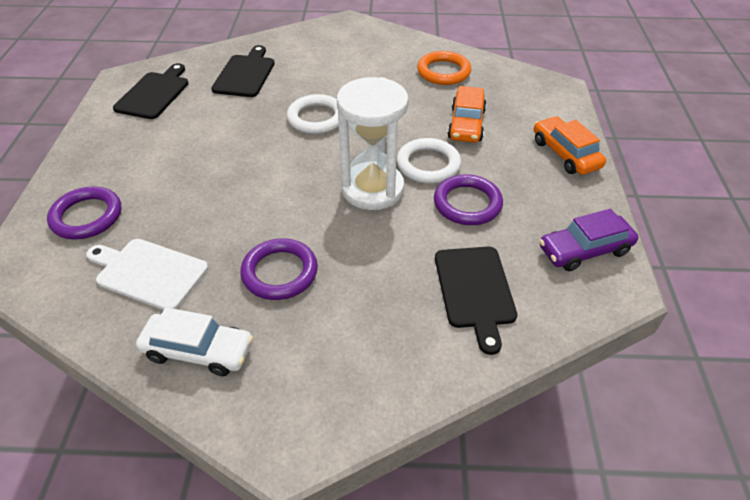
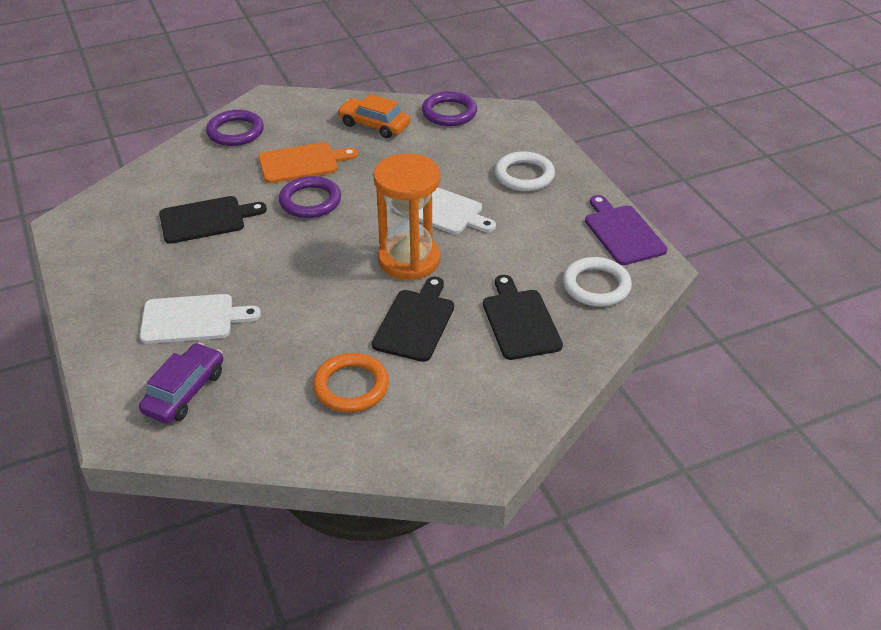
orange car: 2 -> 1
orange cutting board: 0 -> 1
orange hourglass: 0 -> 1
purple cutting board: 0 -> 1
white car: 1 -> 0
white cutting board: 1 -> 2
white hourglass: 1 -> 0

